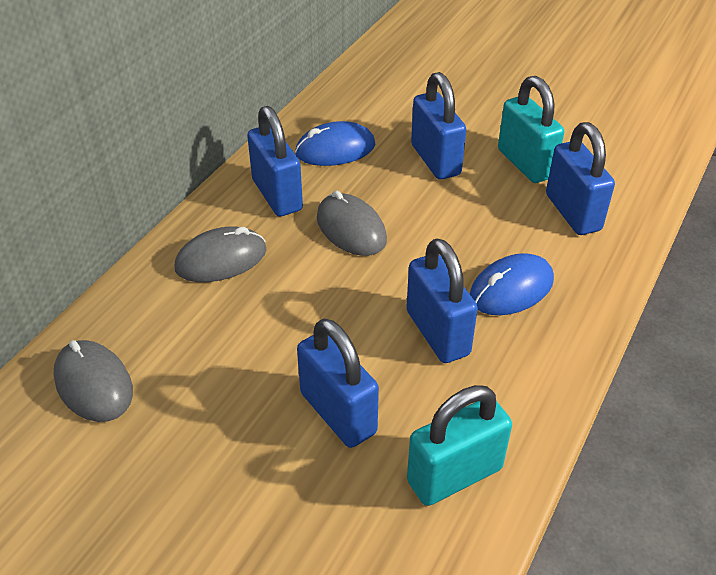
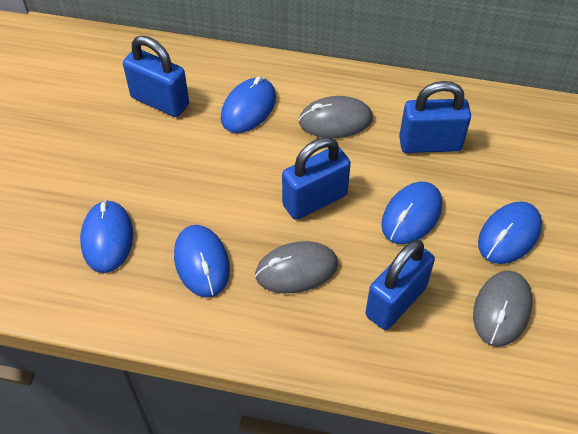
blue mouse: 2 -> 5
blue padlock: 5 -> 4
turquoise padlock: 2 -> 0

